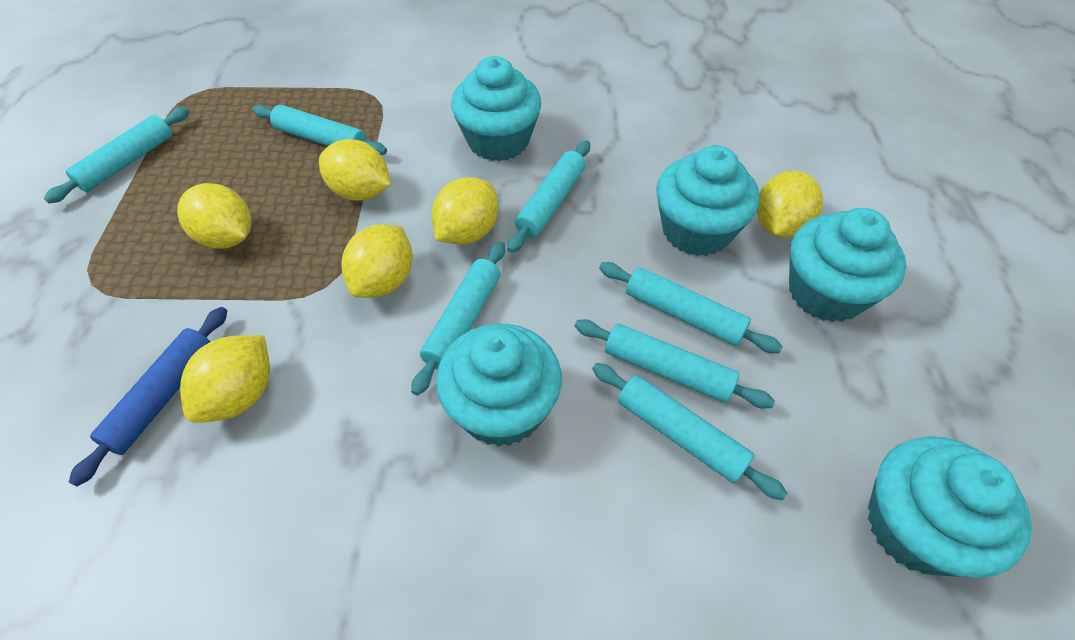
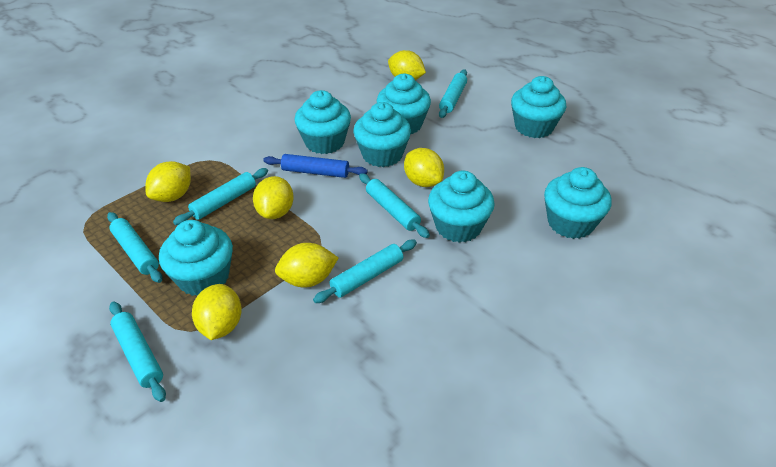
turquoise cupcake: 5 -> 7
turquoise rolling pin: 7 -> 6

